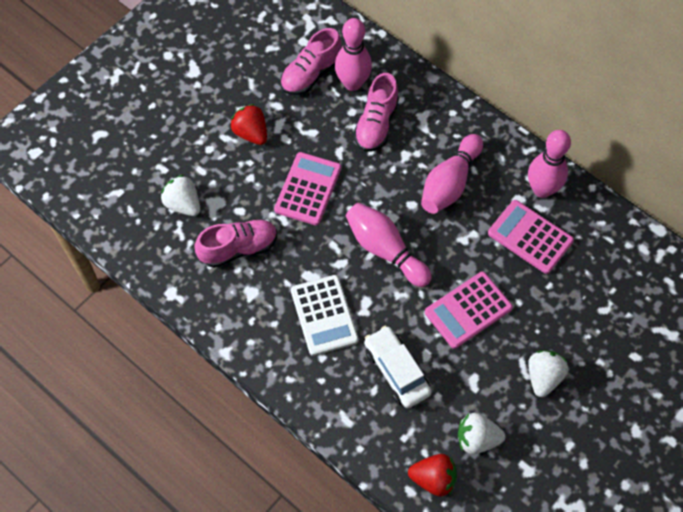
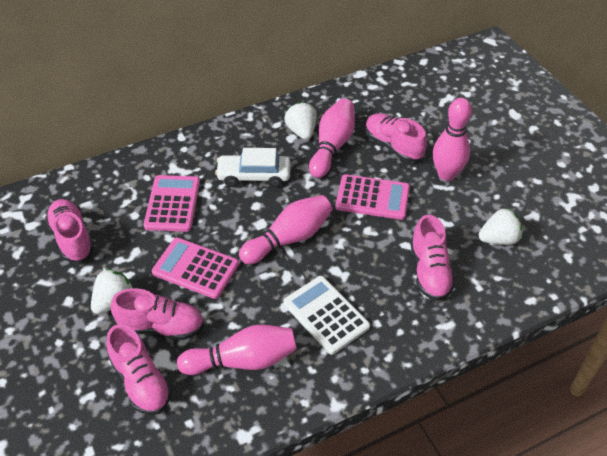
pink shoe: 3 -> 5
red strawberry: 2 -> 0

